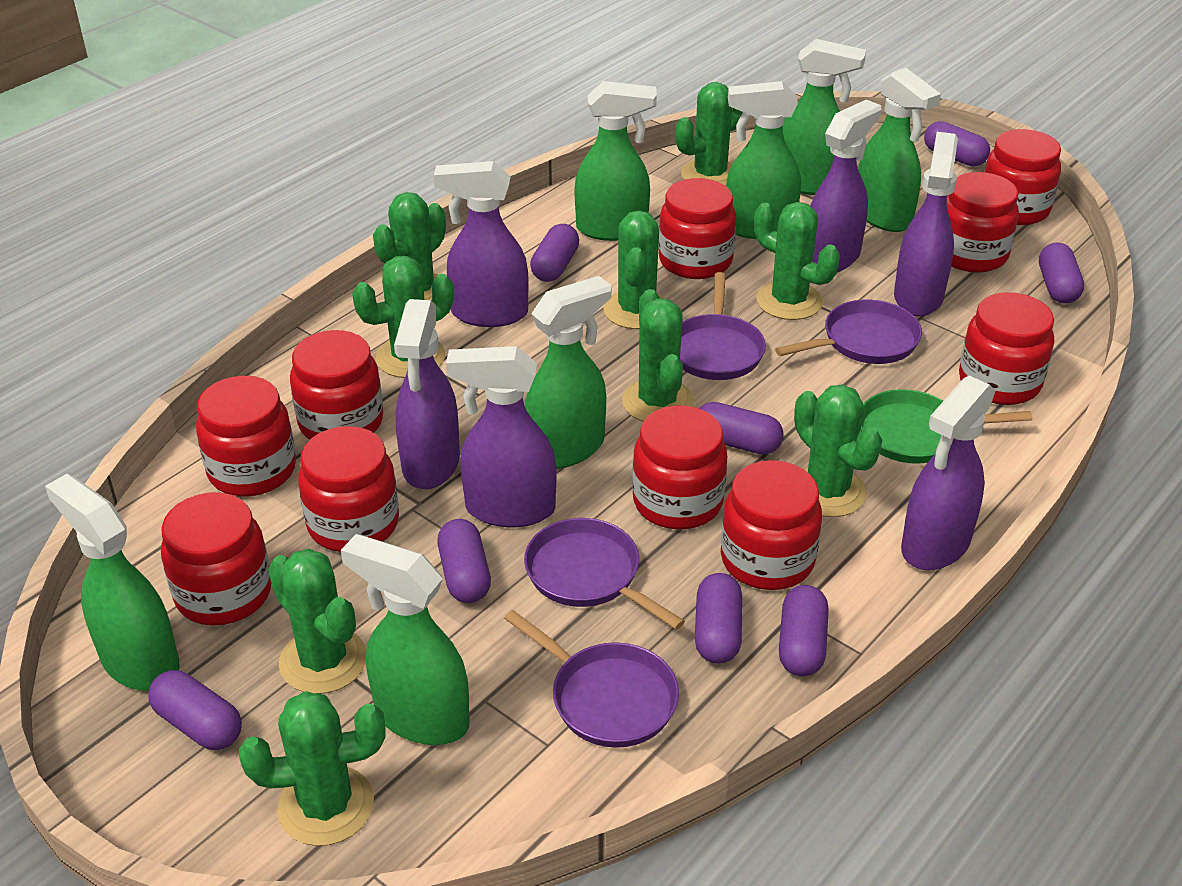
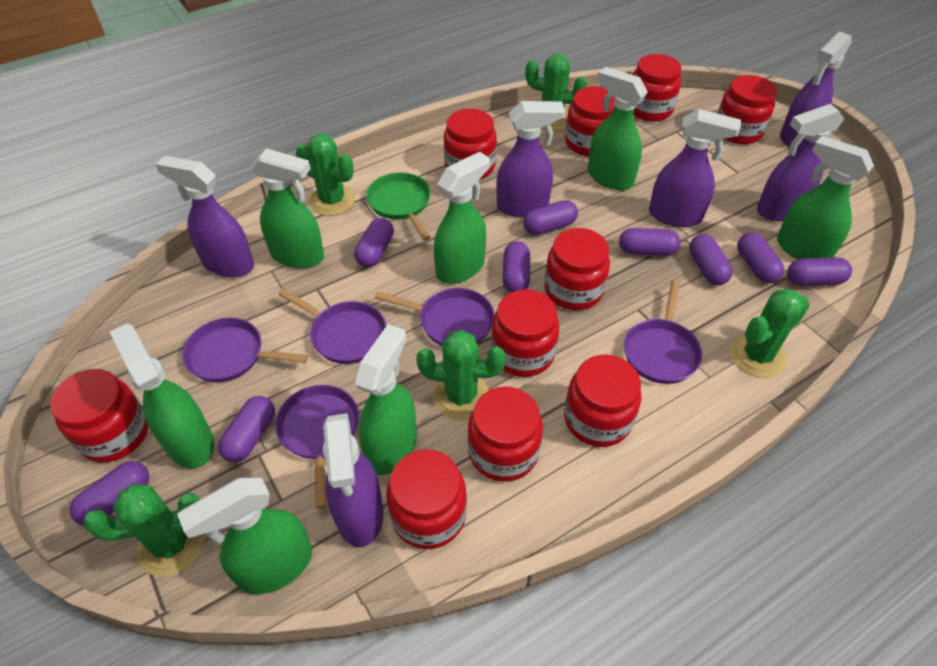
green cactus: 9 -> 5
purple capsule: 8 -> 9
purple pan: 4 -> 5

